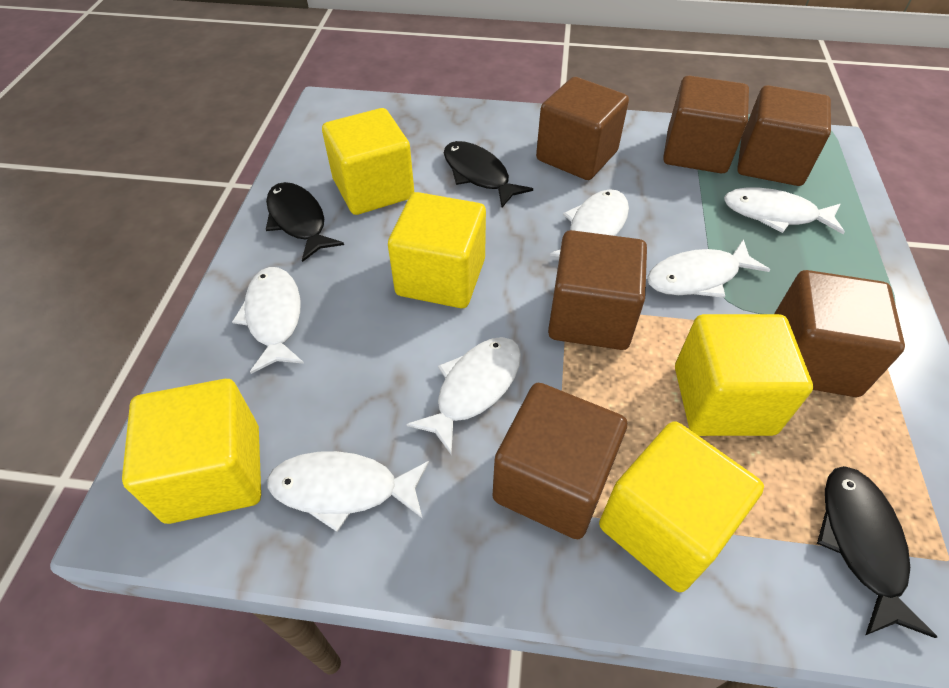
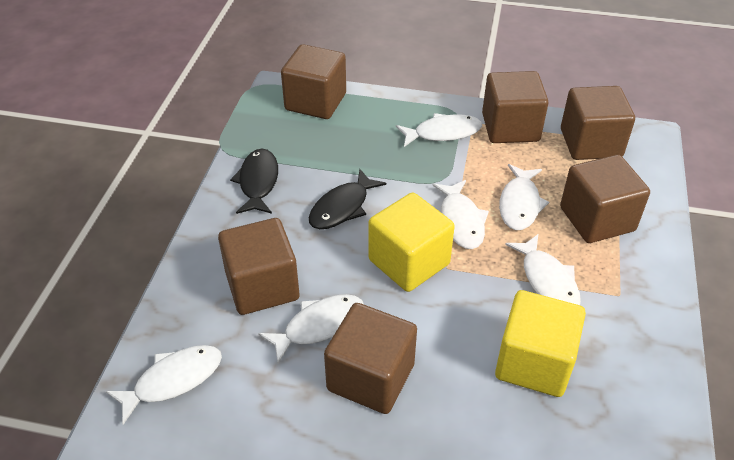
black fish: 3 -> 2
yellow cube: 5 -> 2

